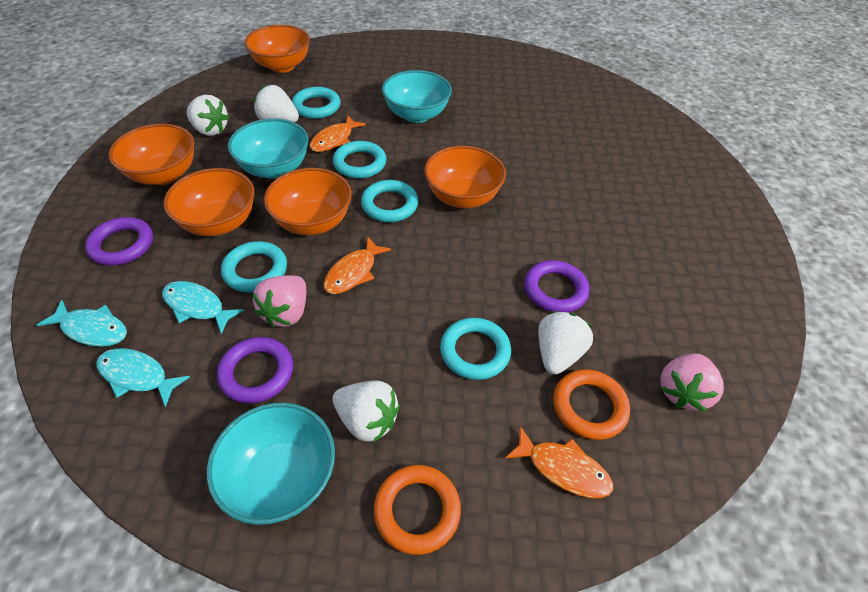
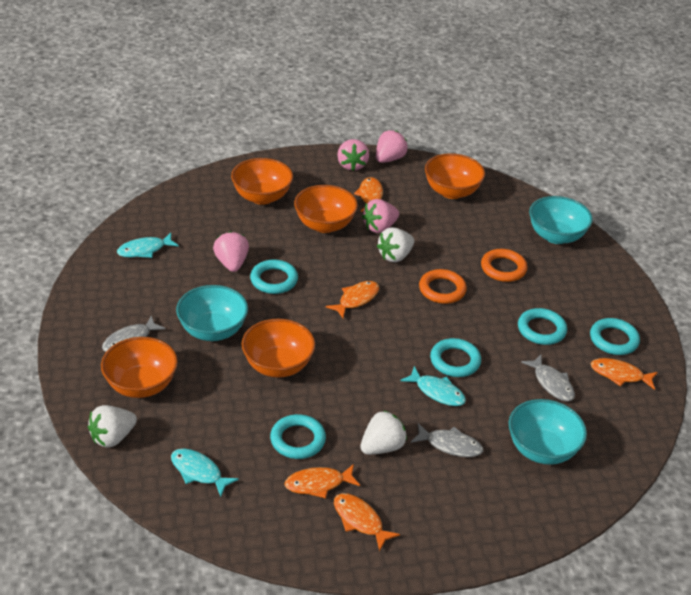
grey fish: 0 -> 3
orange fish: 3 -> 5
pink strawberry: 2 -> 4
purple ring: 3 -> 0
white strawberry: 4 -> 3

